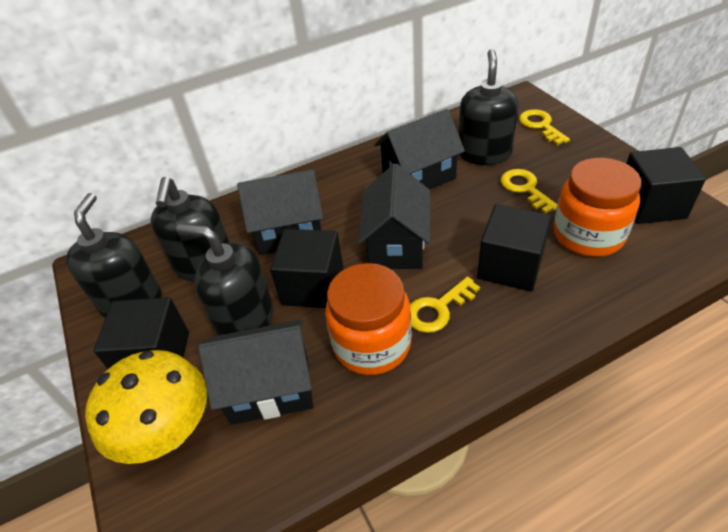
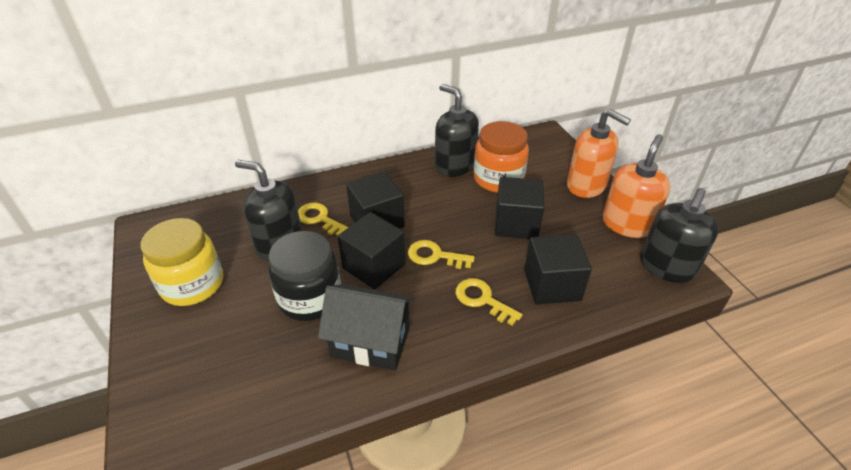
black house: 4 -> 1
black jar: 0 -> 1
black soap dispenser: 4 -> 3
orange jar: 2 -> 1
orange soap dispenser: 0 -> 2
yellow jar: 0 -> 1
yellow mushroom: 1 -> 0

